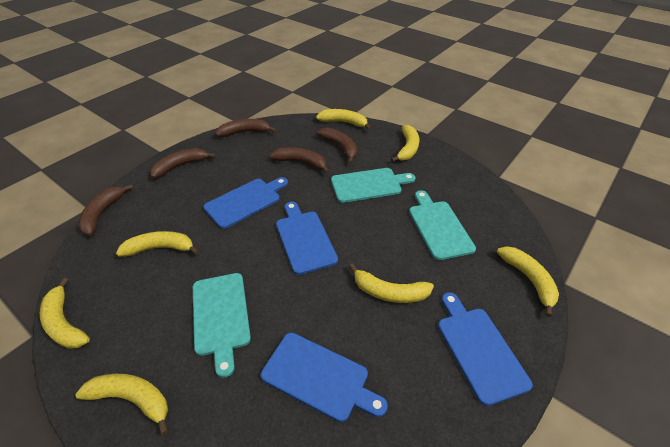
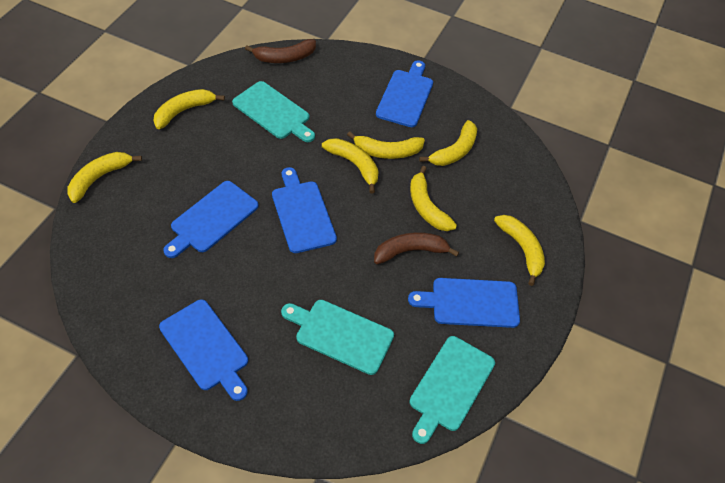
blue cutting board: 4 -> 5
brown banana: 5 -> 2

